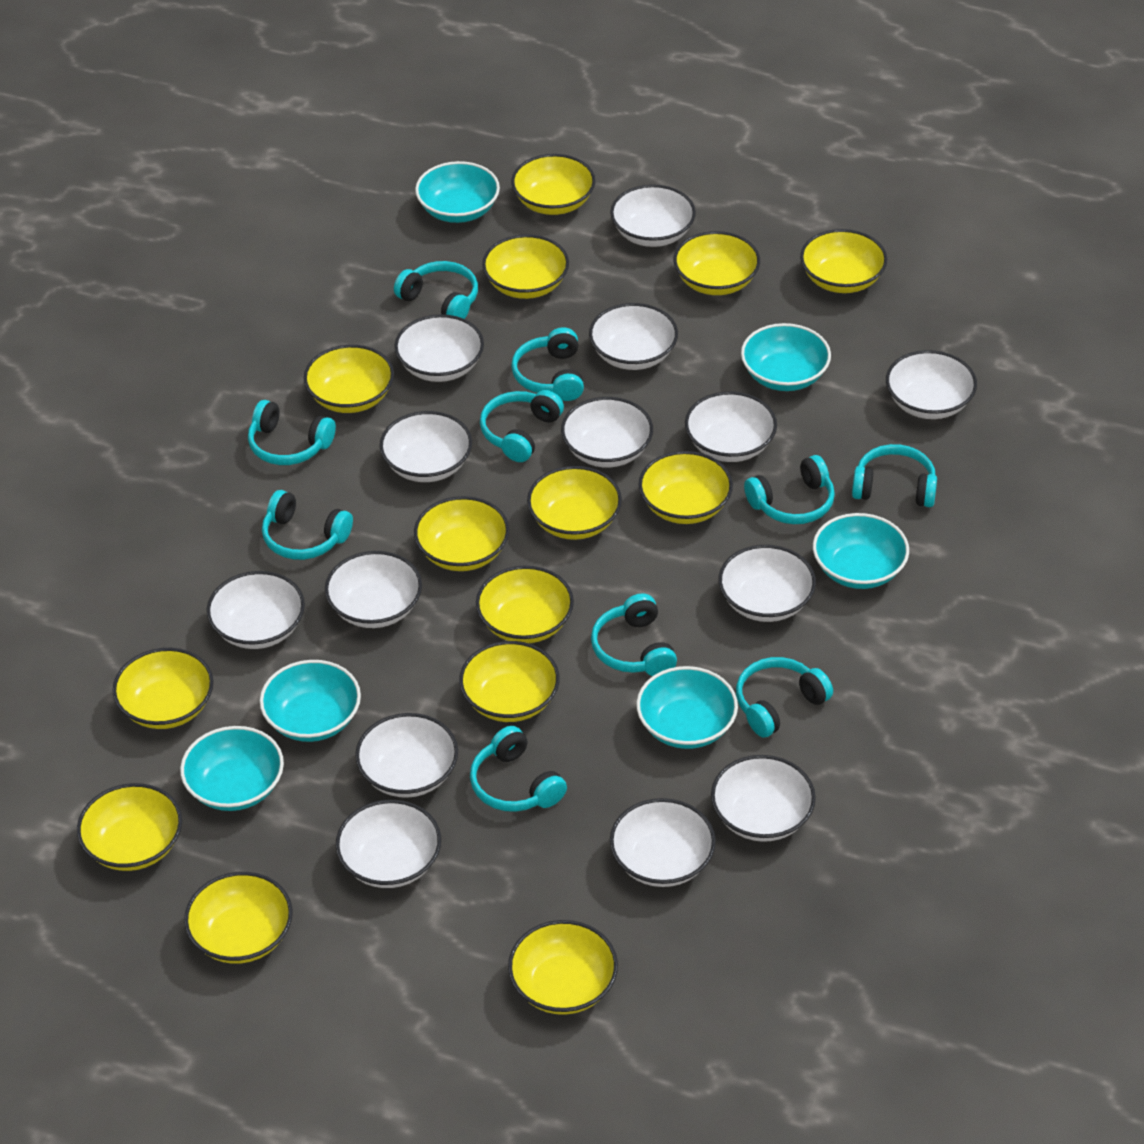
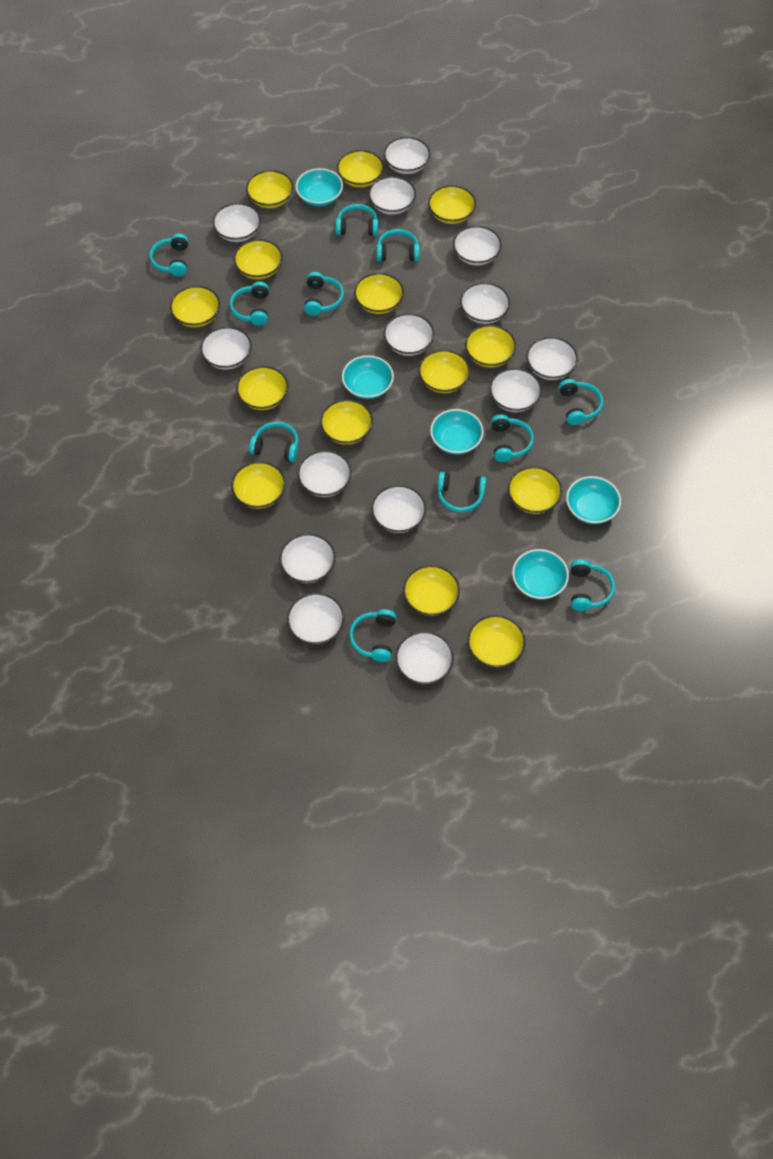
turquoise bowl: 6 -> 5
turquoise headphones: 10 -> 11

